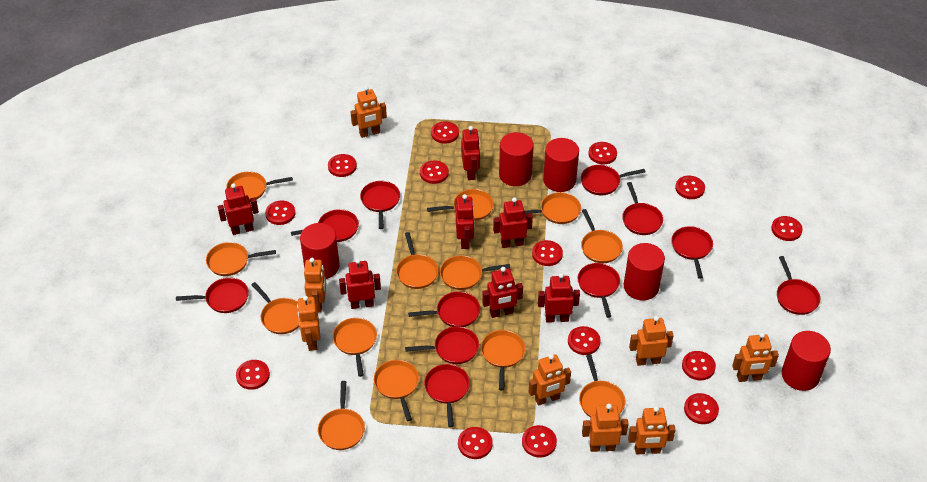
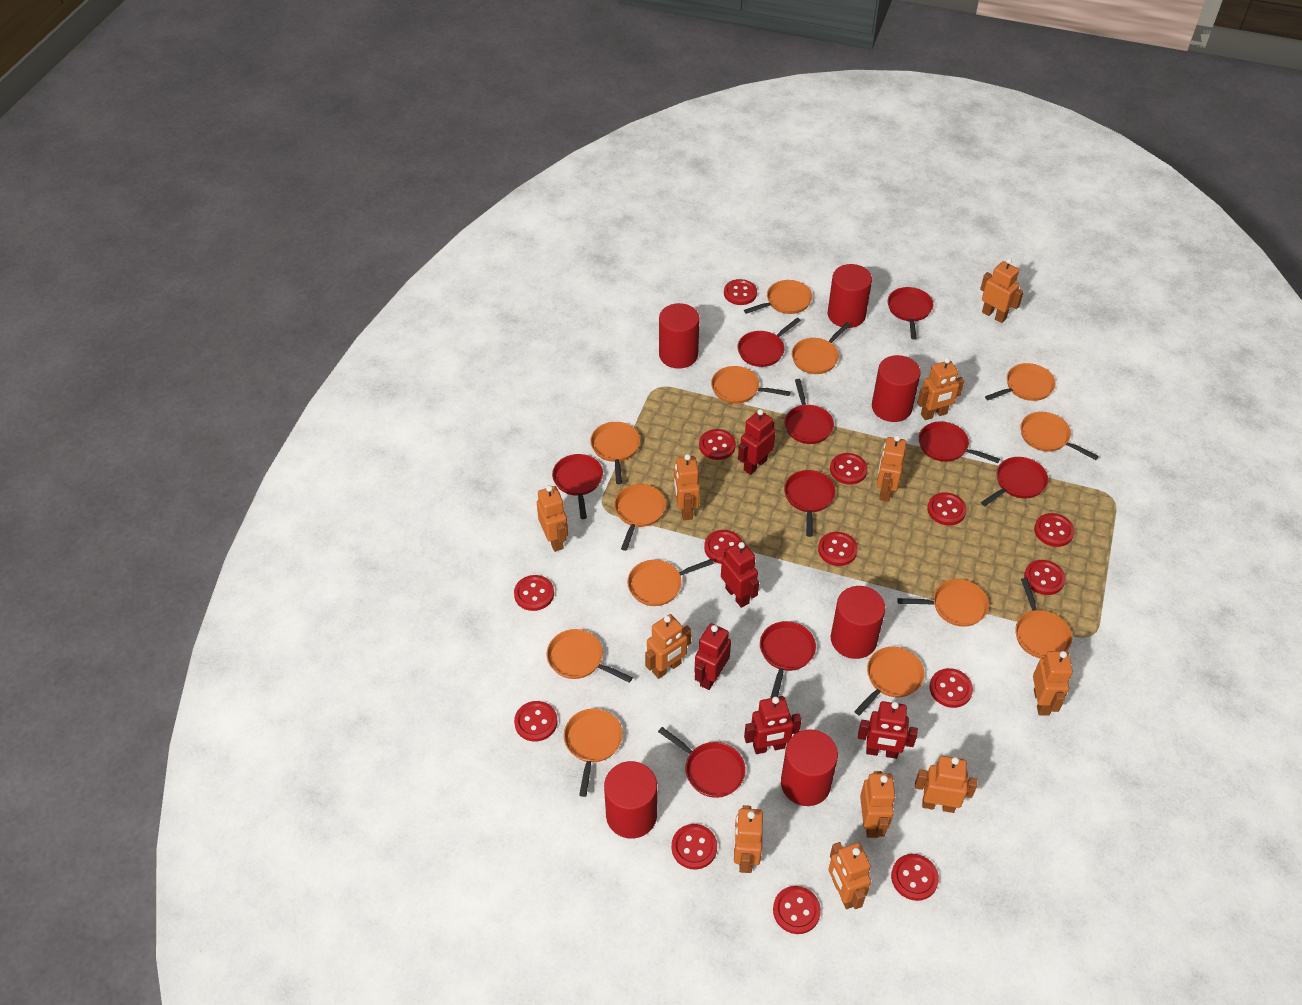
orange robot: 8 -> 11
red cylinder: 5 -> 6
red pan: 11 -> 9
red robot: 7 -> 5

